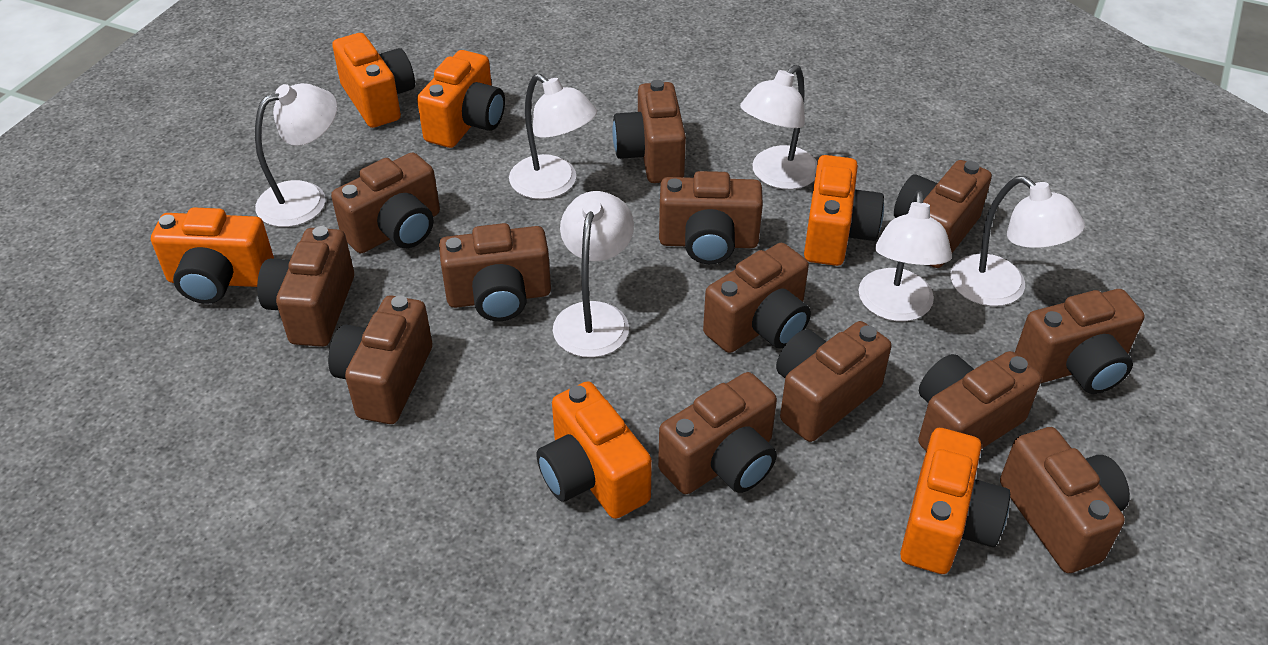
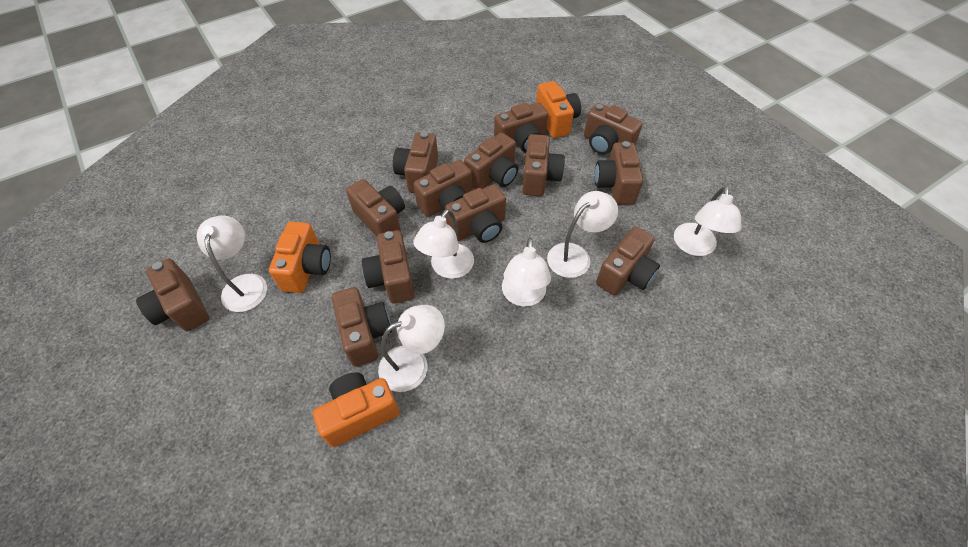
orange camera: 6 -> 3

